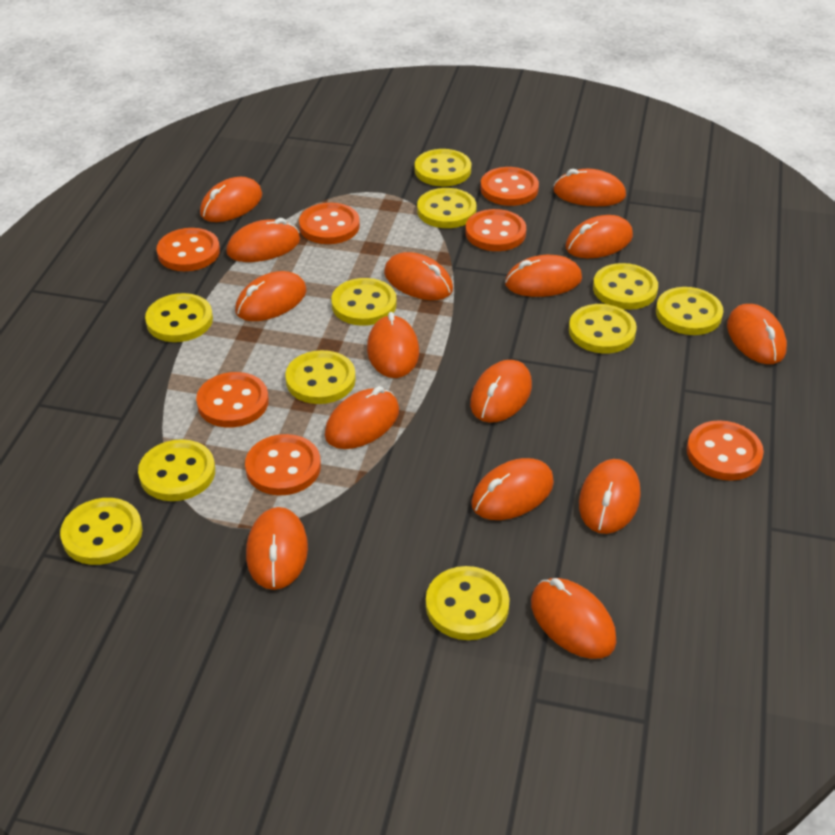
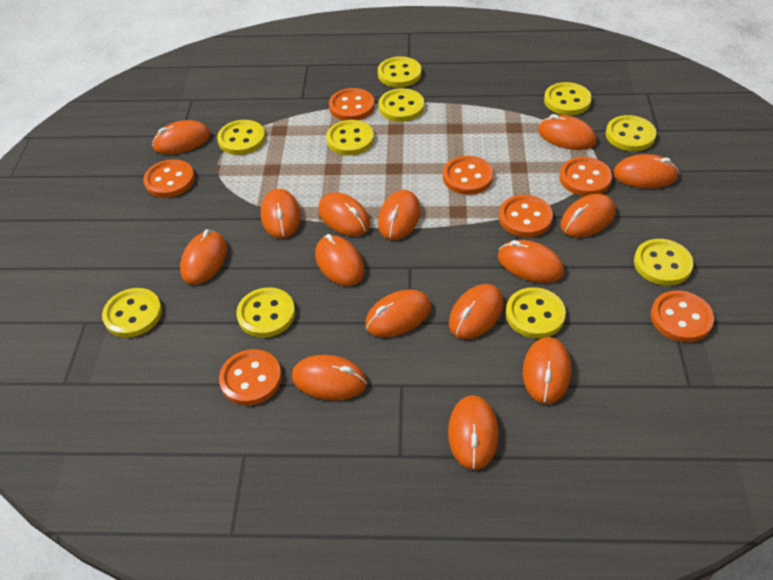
yellow button: 11 -> 10

